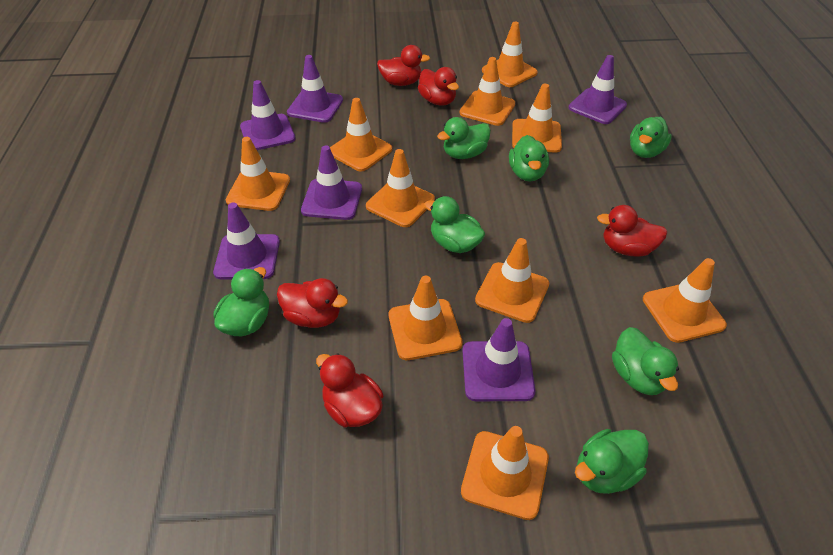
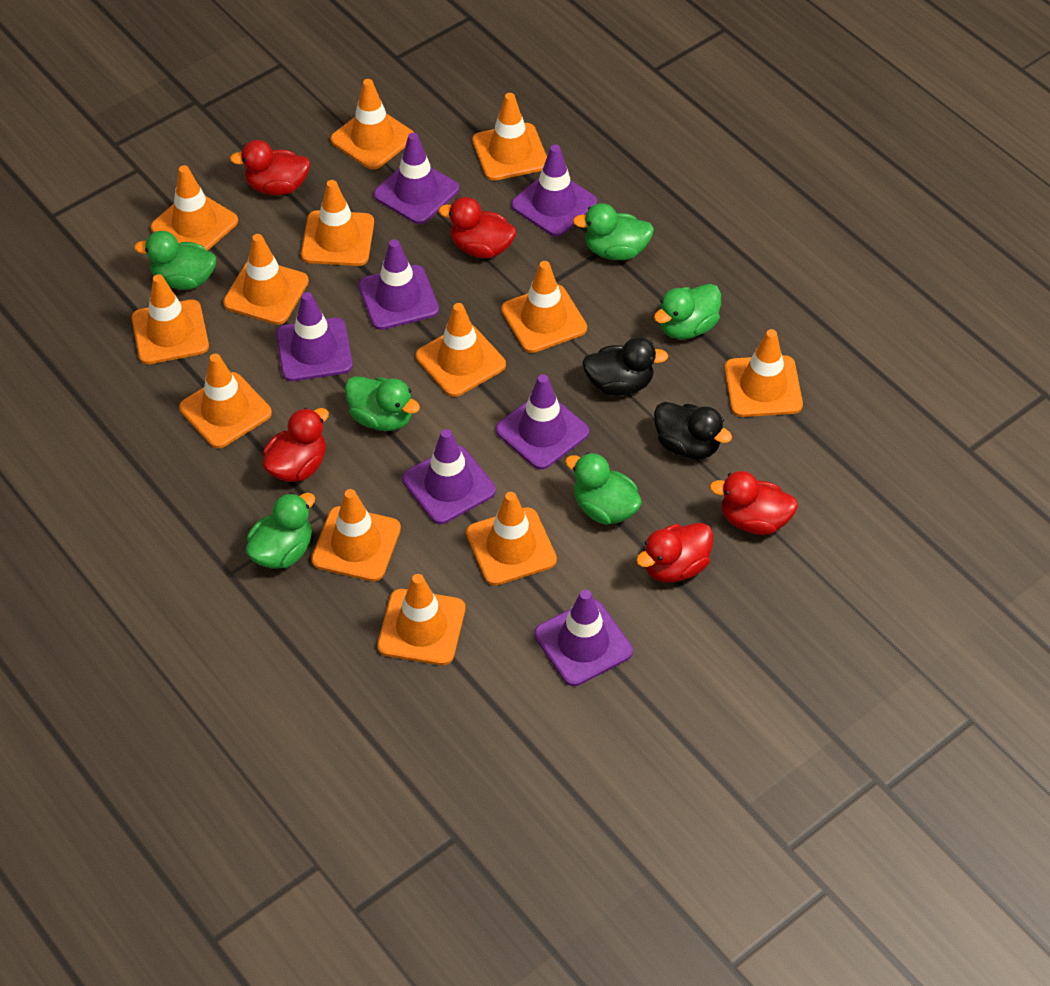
black duck: 0 -> 2
green duck: 7 -> 6
orange traffic cone: 10 -> 13
purple traffic cone: 6 -> 7

